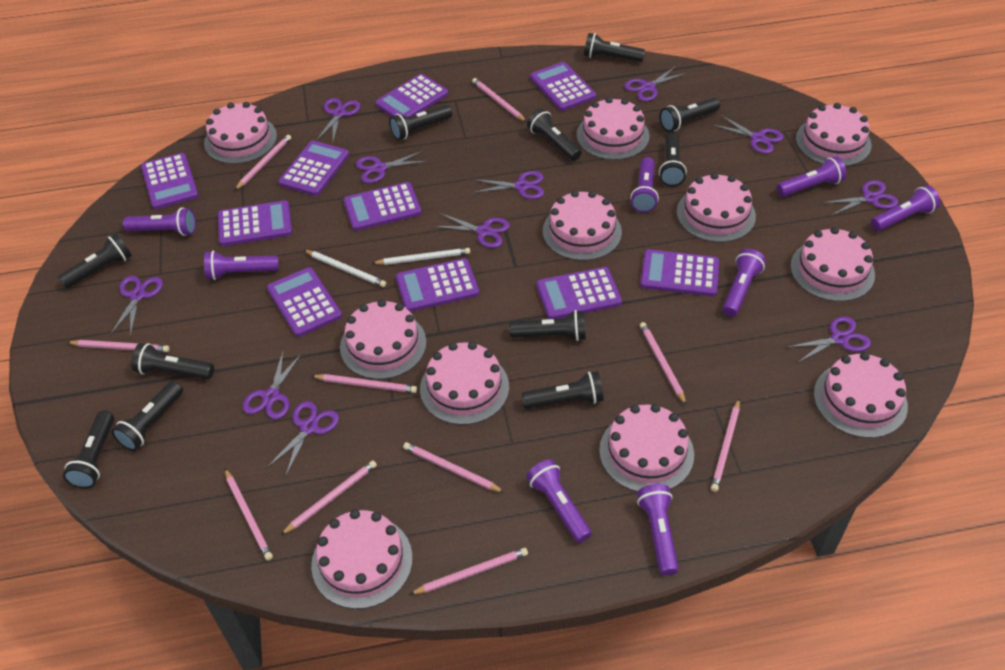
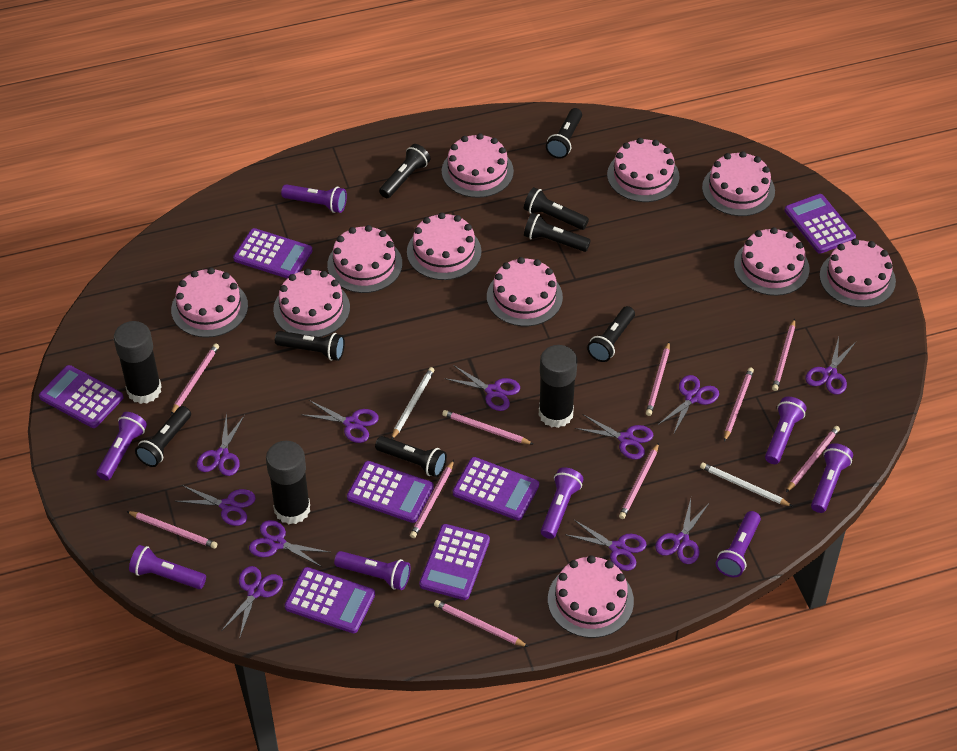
black flashlight: 11 -> 8
black glue stick: 0 -> 3
purple calculator: 10 -> 7

